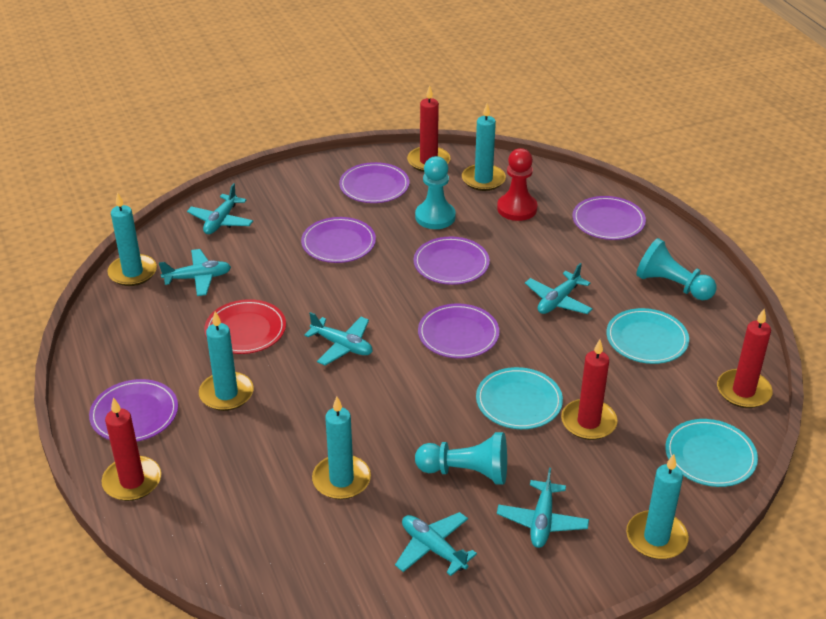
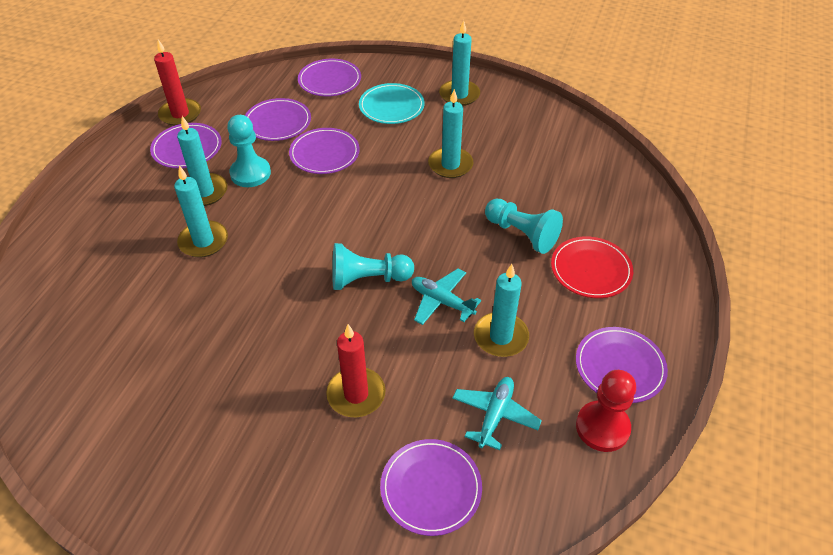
red candle: 4 -> 2
turquoise plane: 6 -> 2
turquoise plate: 3 -> 1

